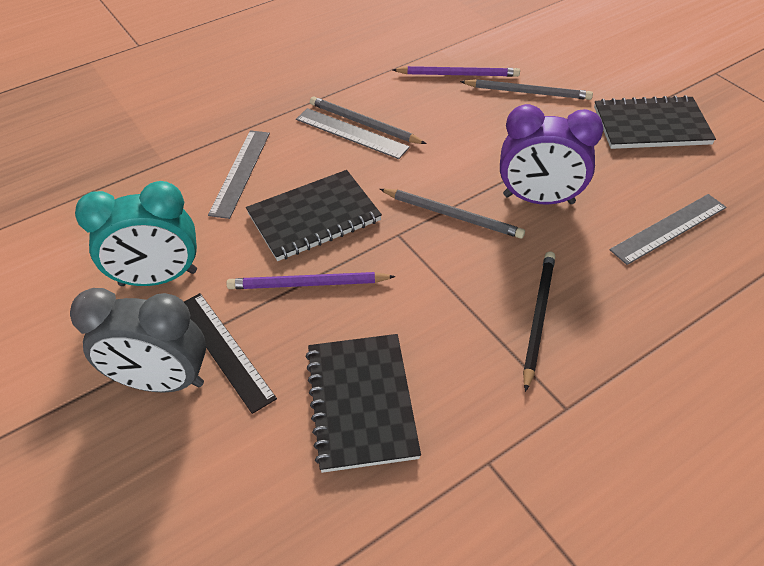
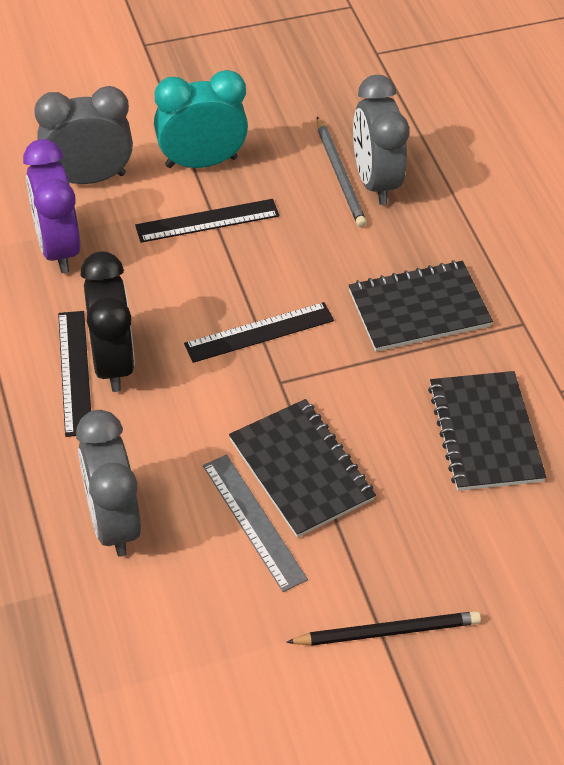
black clock: 0 -> 1
black ruler: 1 -> 3
grey clock: 1 -> 3
grey pencil: 3 -> 1
grey ruler: 3 -> 1
purple pencil: 2 -> 0

